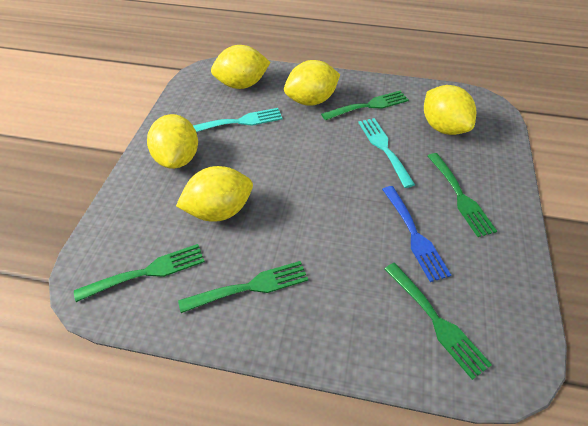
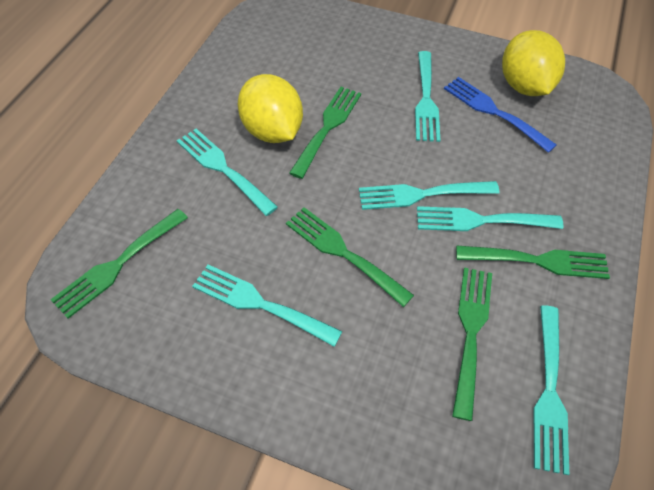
turquoise fork: 2 -> 6
yellow lemon: 5 -> 2

